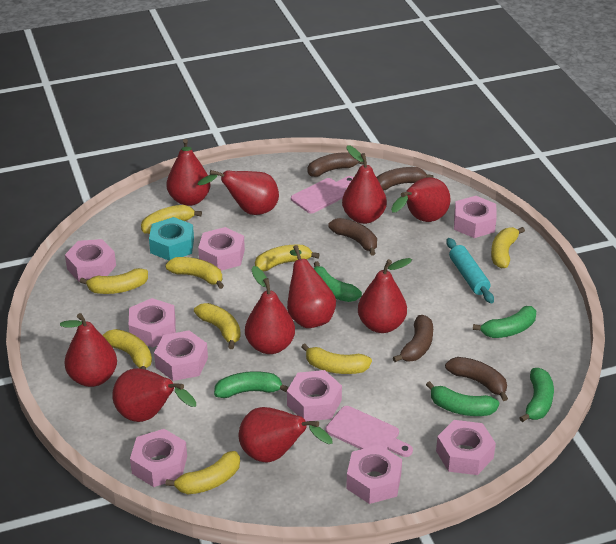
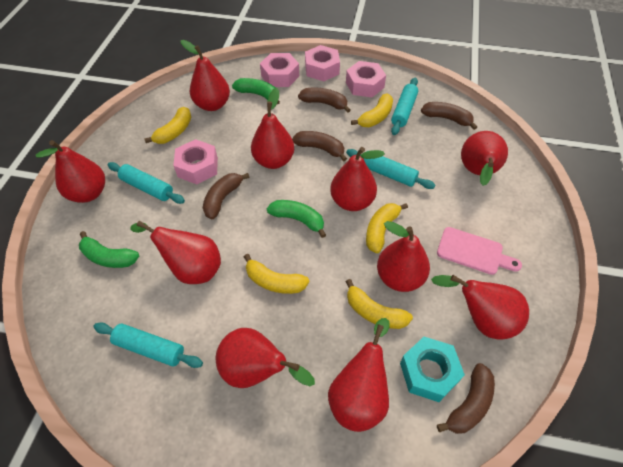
green banana: 5 -> 3
pink cutting board: 2 -> 1
pink nut: 9 -> 4
turquoise rolling pin: 1 -> 4
yellow banana: 9 -> 5

